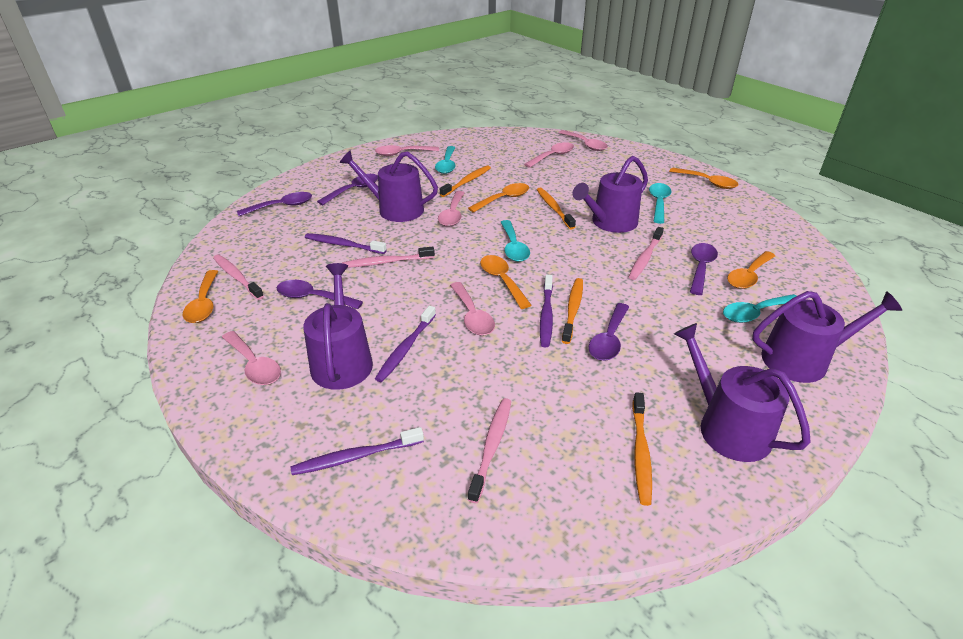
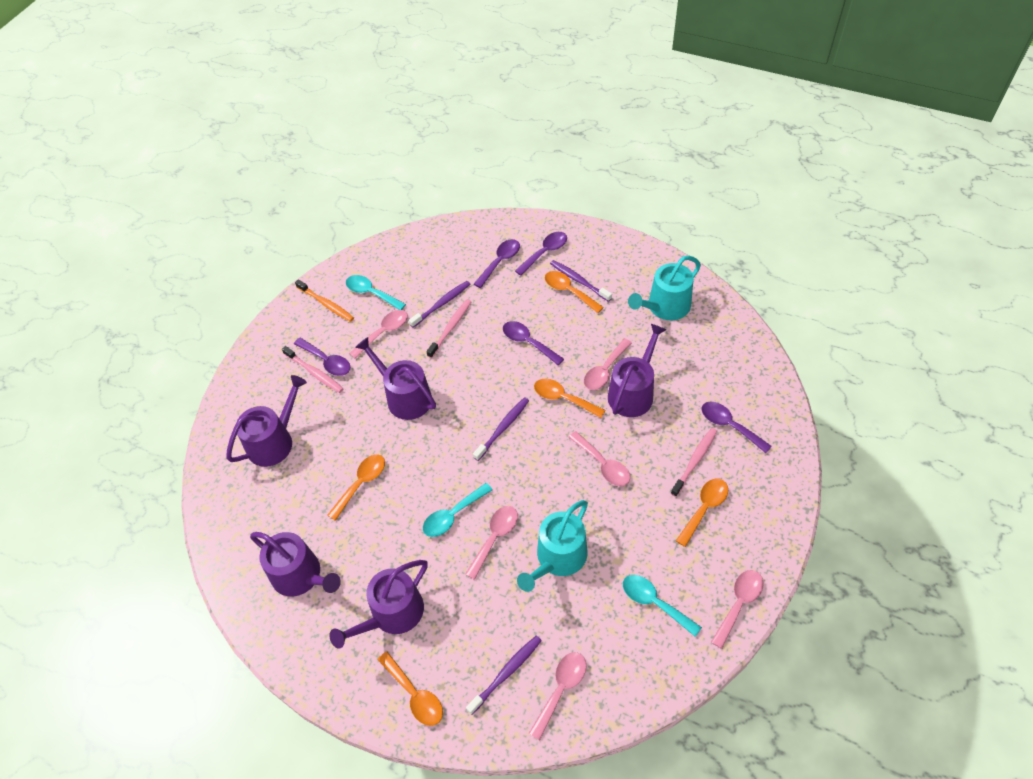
orange toothbrush: 4 -> 1
pink toothbrush: 4 -> 3
turquoise spoon: 4 -> 3
turquoise watering can: 0 -> 2

